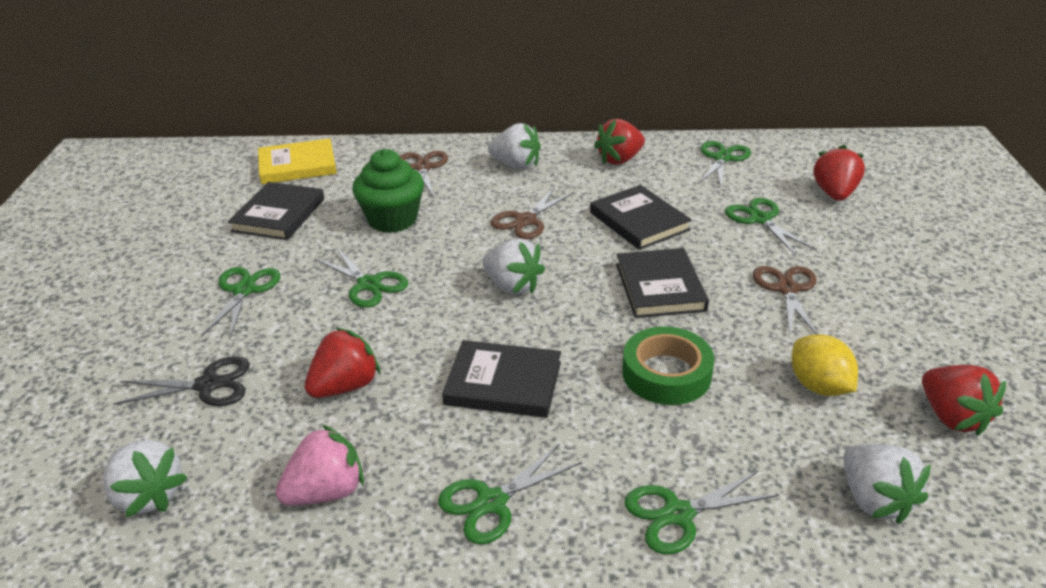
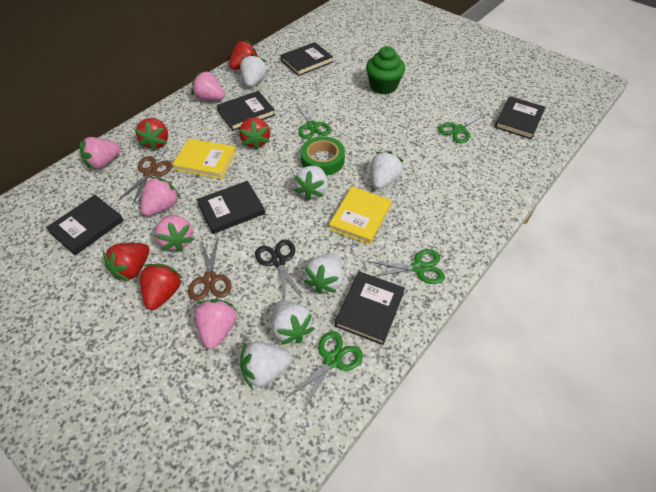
black book: 4 -> 6
brown scissors: 3 -> 2
green scissors: 6 -> 4
pink strawberry: 1 -> 5
red strawberry: 4 -> 5
white strawberry: 4 -> 6
yellow book: 1 -> 2
yellow lemon: 1 -> 0

